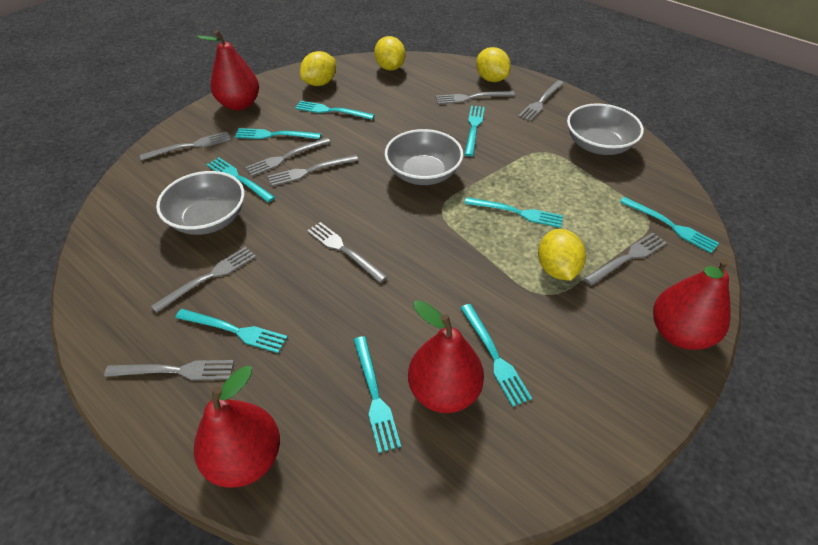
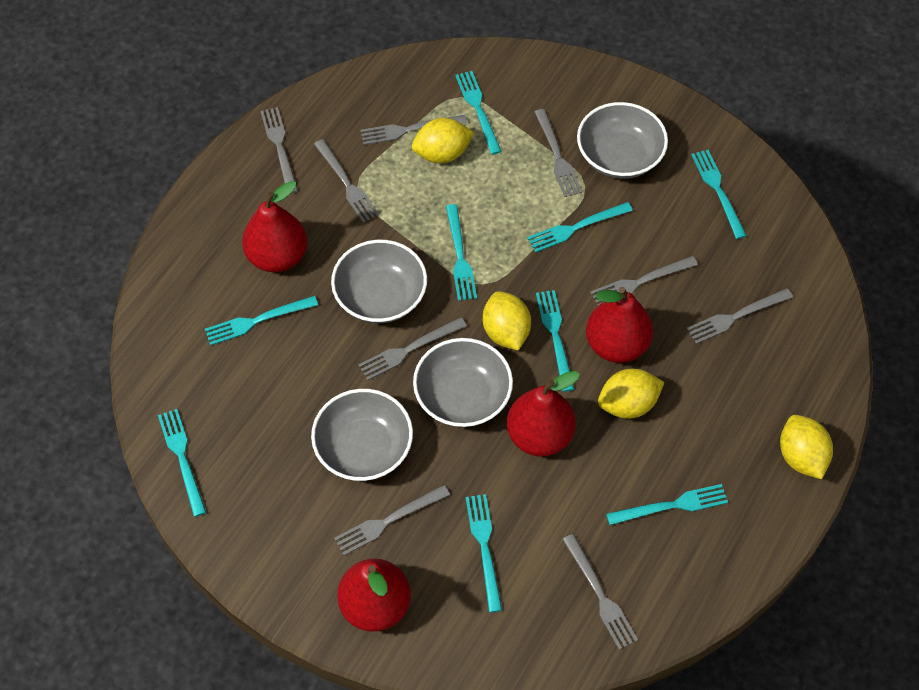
grey bowl: 3 -> 4

